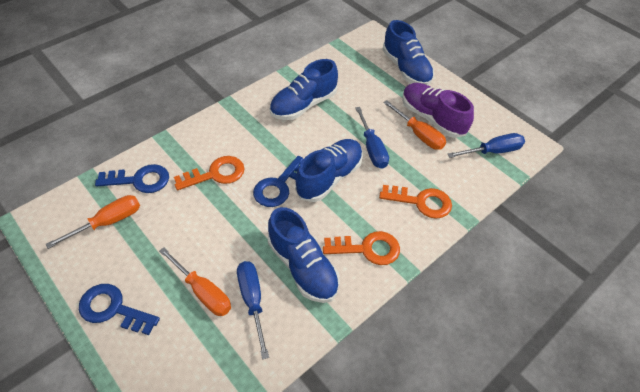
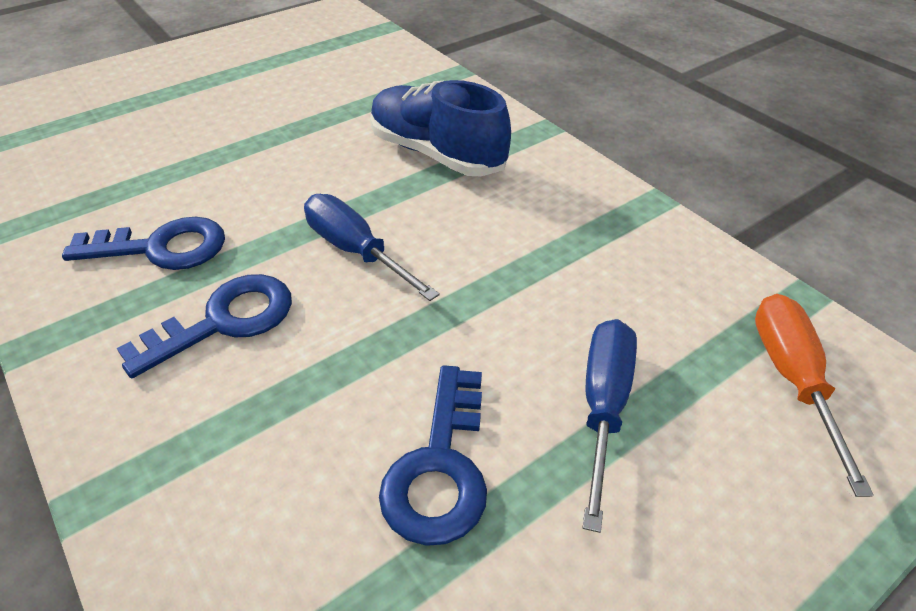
blue screwdriver: 3 -> 2
blue shoe: 4 -> 1
orange key: 3 -> 0
orange screwdriver: 3 -> 1
purple shoe: 1 -> 0

